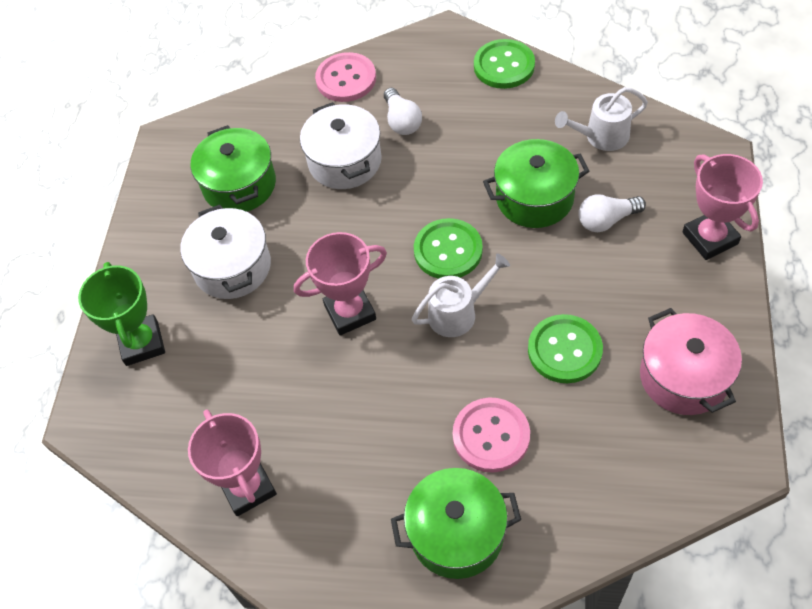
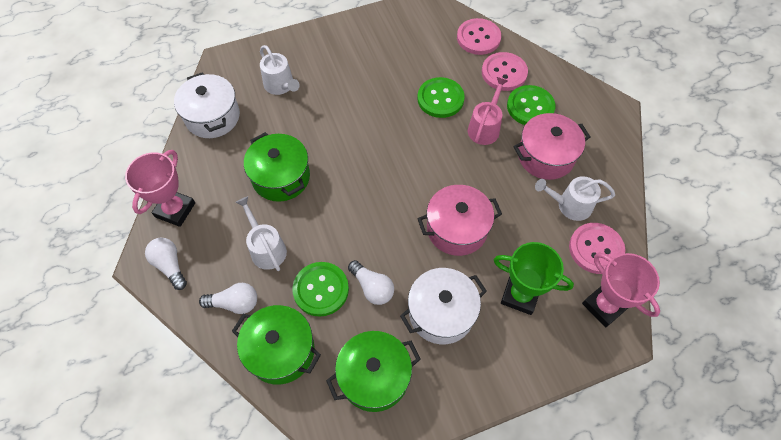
pink button: 2 -> 3
pink pot: 1 -> 2
pink trophy: 3 -> 2
pink watering can: 0 -> 1
white light bulb: 2 -> 3
white watering can: 2 -> 3

